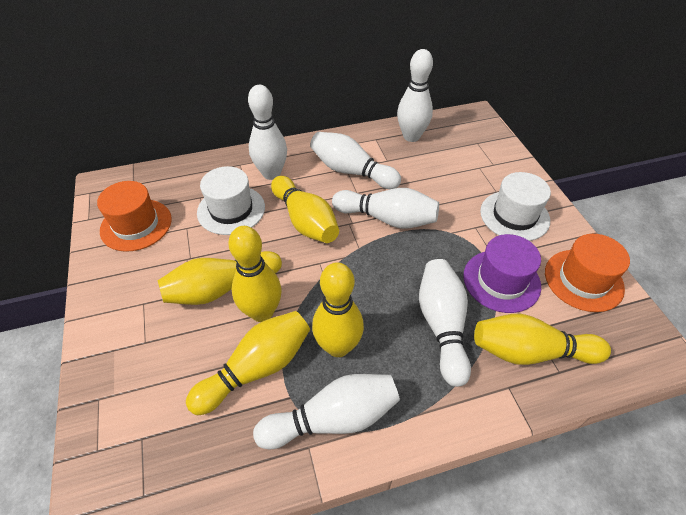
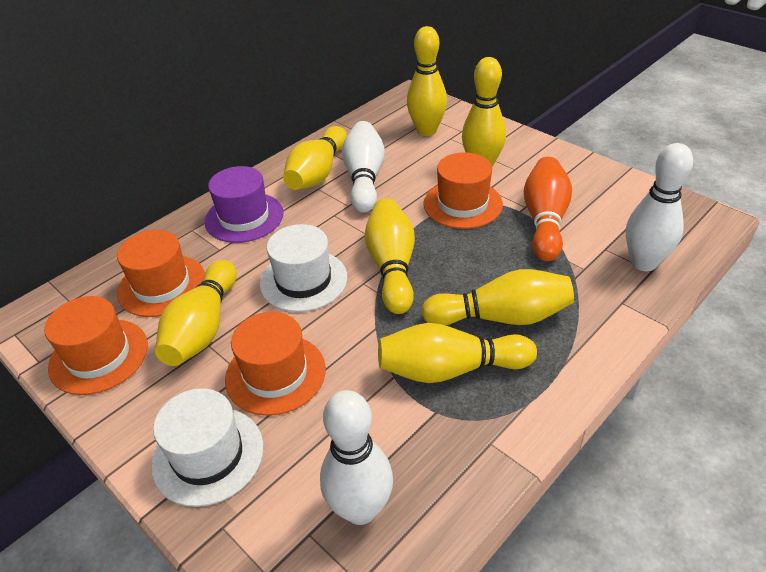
orange bowling pin: 0 -> 1
orange hat: 2 -> 4
white bowling pin: 6 -> 3
yellow bowling pin: 6 -> 7

